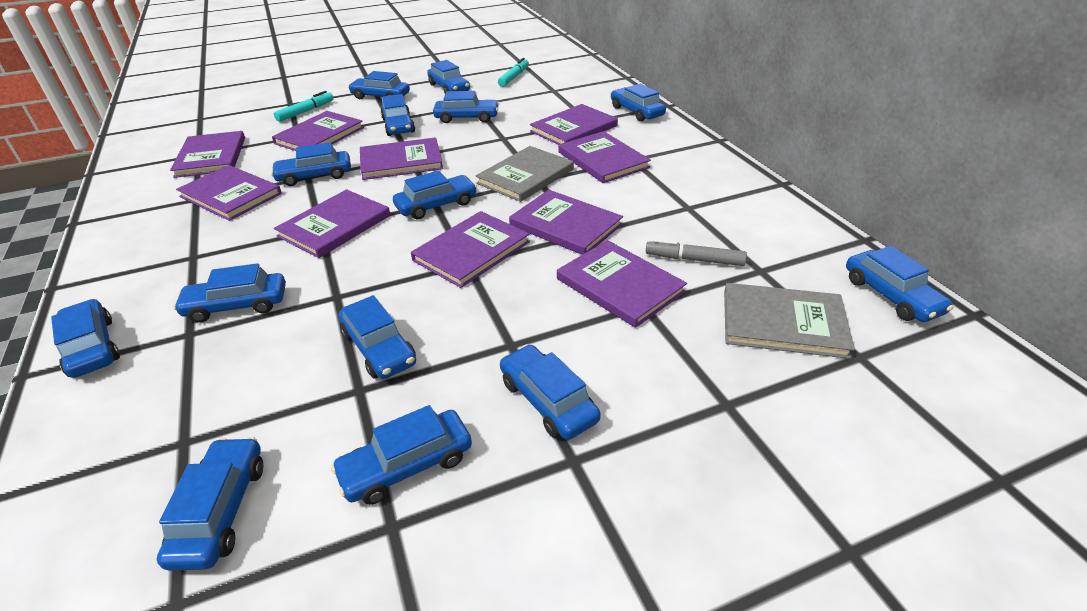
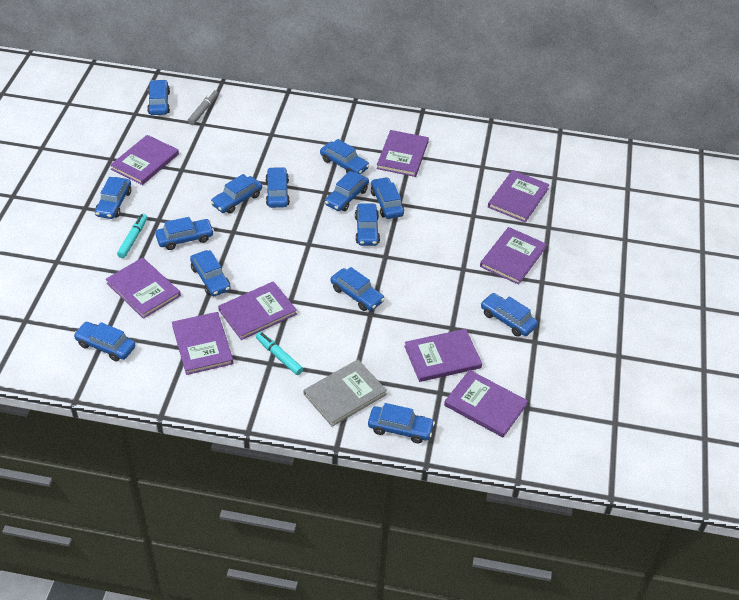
grey book: 2 -> 1
purple book: 10 -> 9

